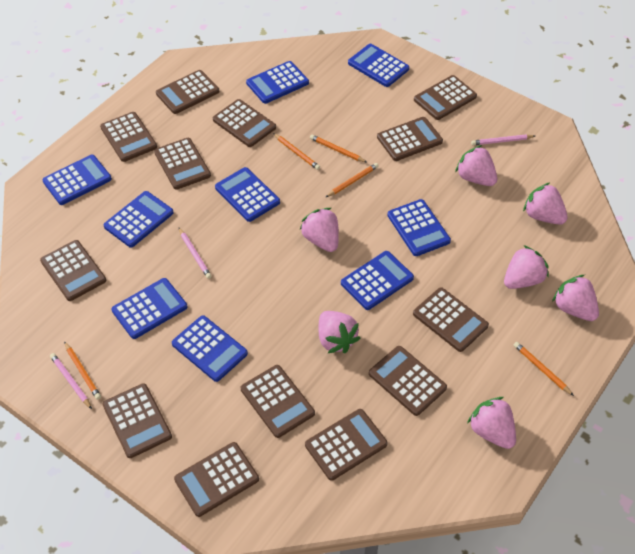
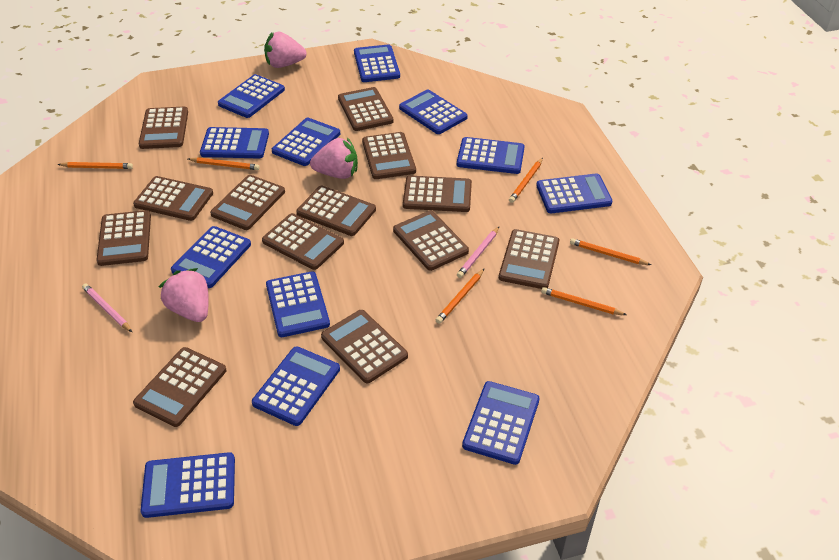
blue calculator: 9 -> 12
orange pencil: 5 -> 6
pink pencil: 3 -> 2
pink strawberry: 7 -> 3

